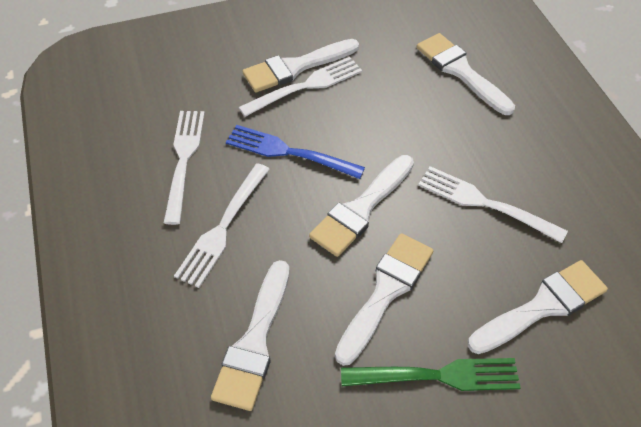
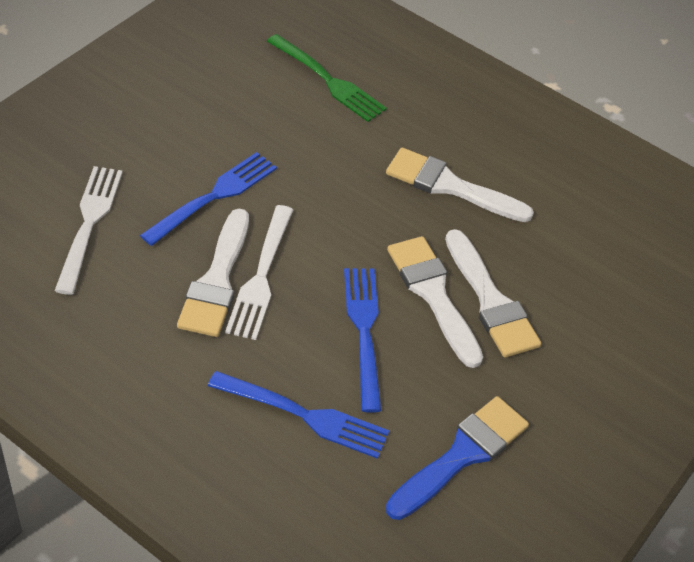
blue brush: 0 -> 1
blue fork: 1 -> 3
white brush: 6 -> 4
white fork: 4 -> 2

